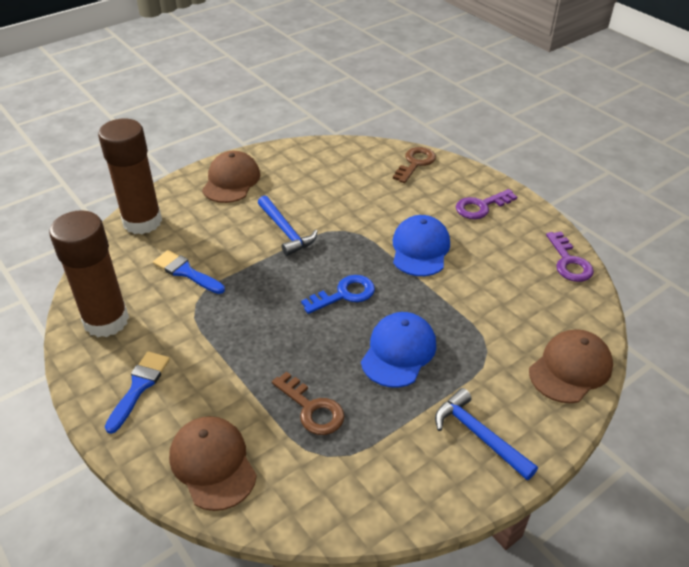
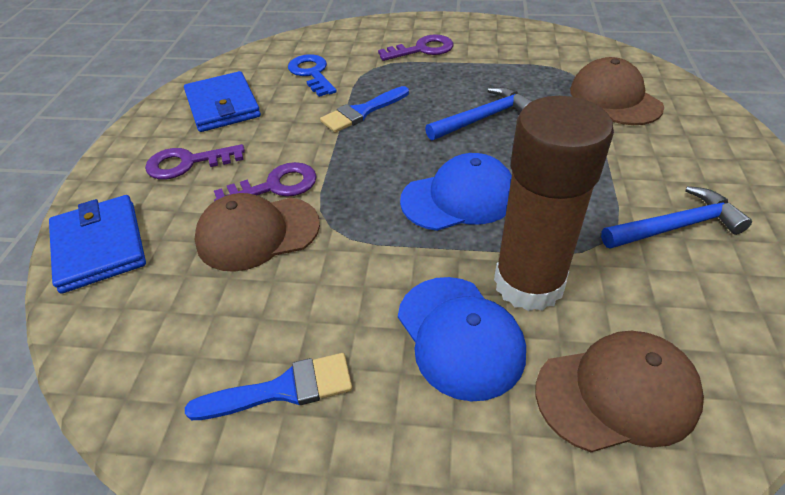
blue wallet: 0 -> 2
brown glue stick: 2 -> 1
brown key: 2 -> 0
purple key: 2 -> 3

